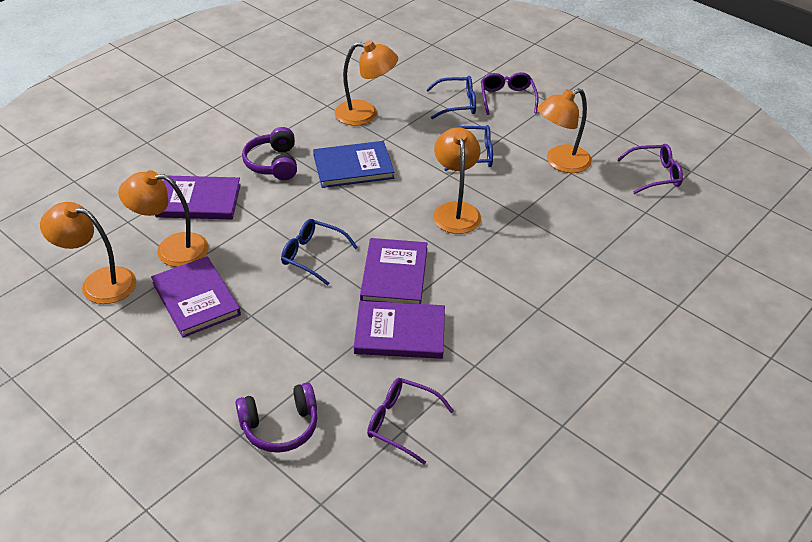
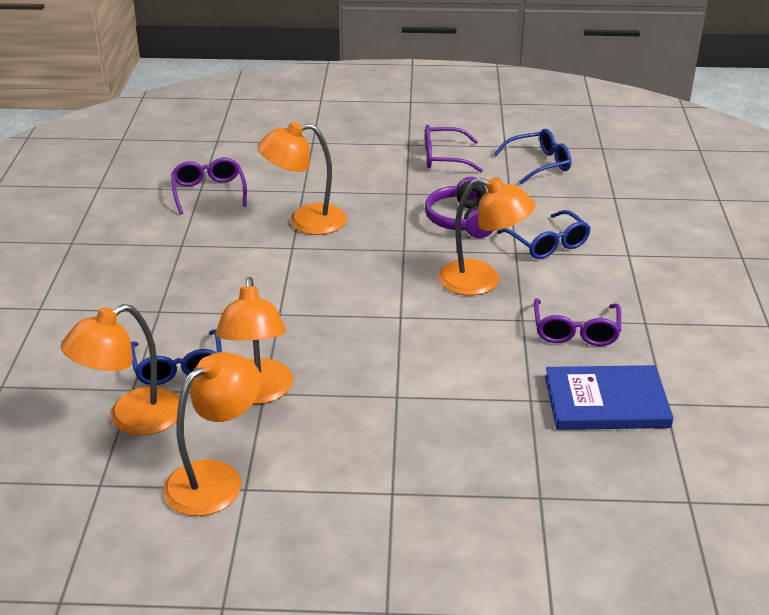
purple book: 4 -> 0
purple headphones: 2 -> 1

